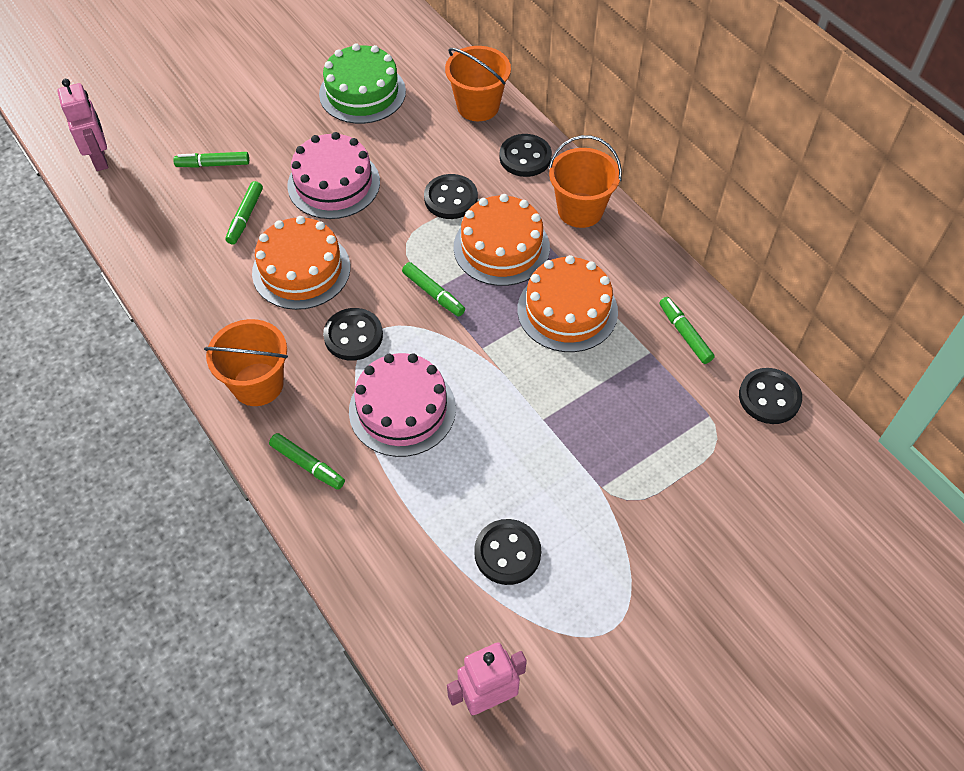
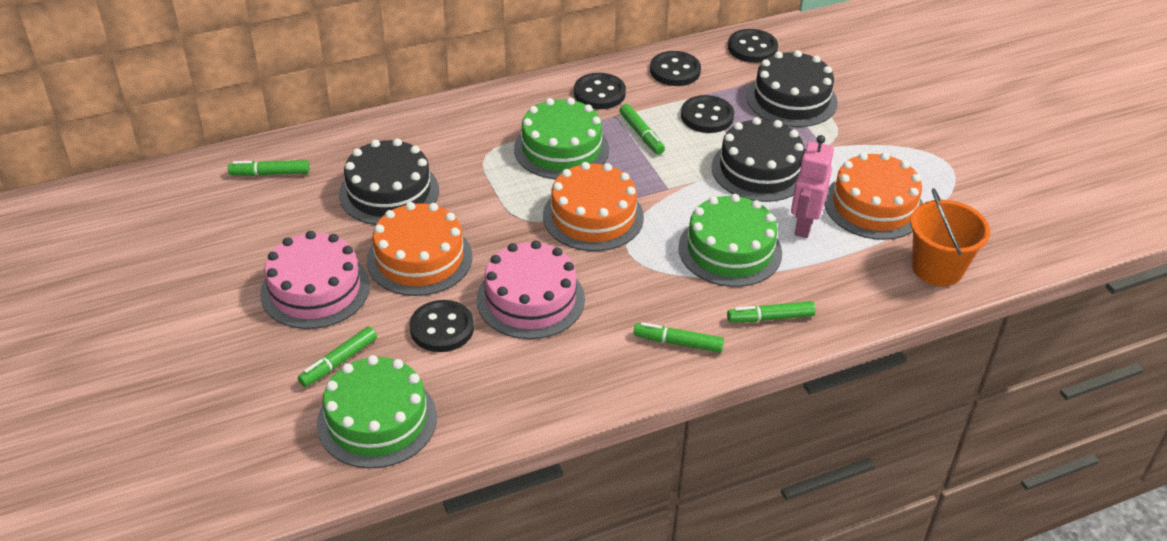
black cake: 0 -> 3
green cake: 1 -> 3
orange bucket: 3 -> 1
pink robot: 2 -> 1

